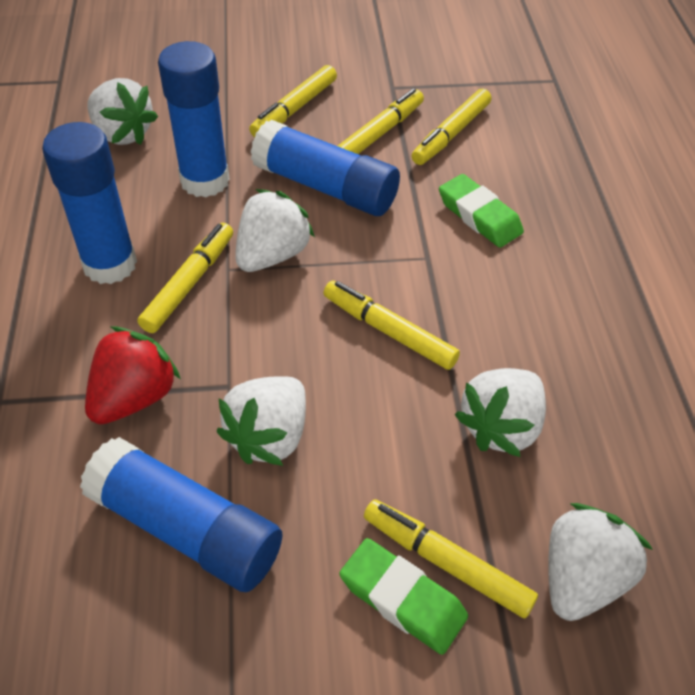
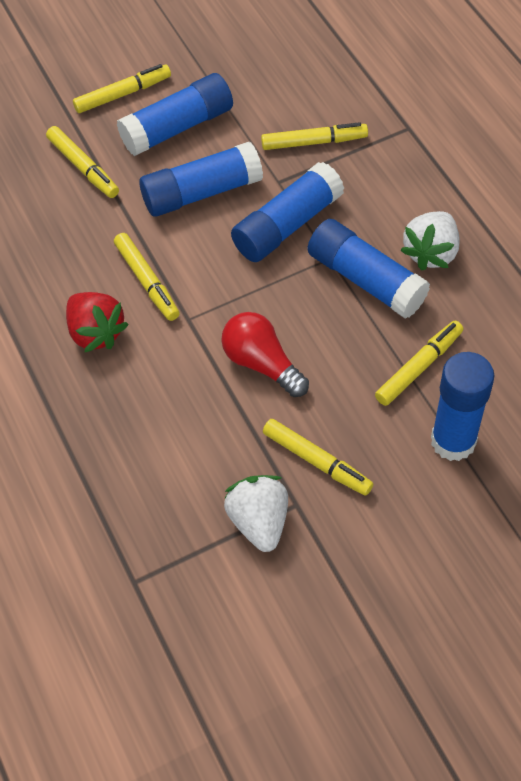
blue glue stick: 4 -> 5
green eraser: 2 -> 0
red light bulb: 0 -> 1
white strawberry: 5 -> 2

